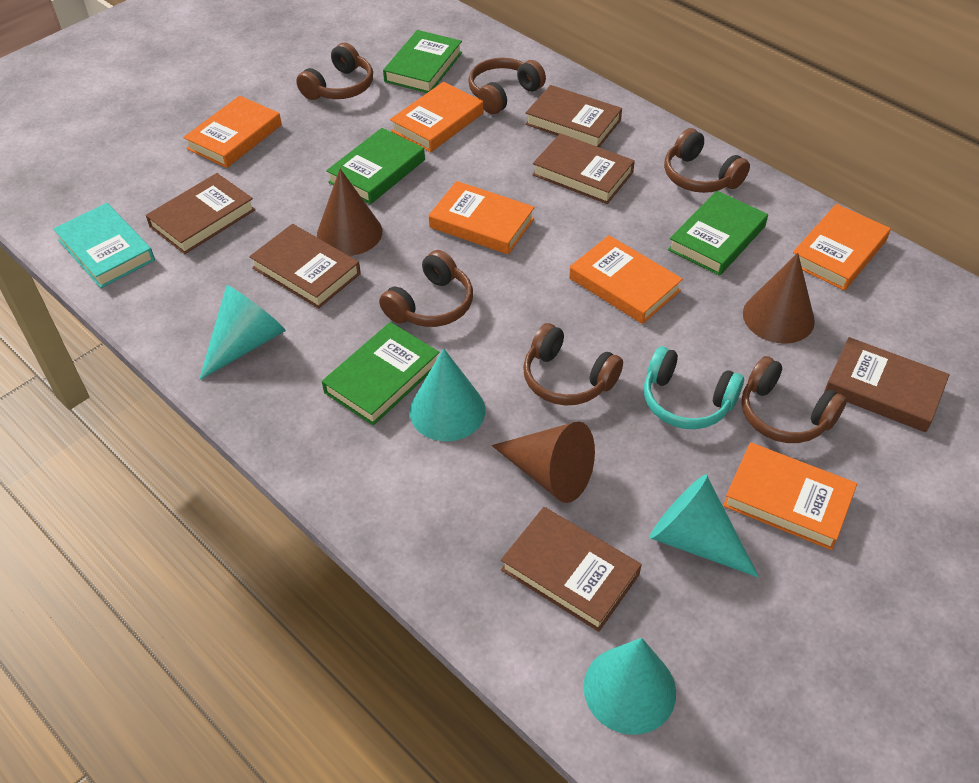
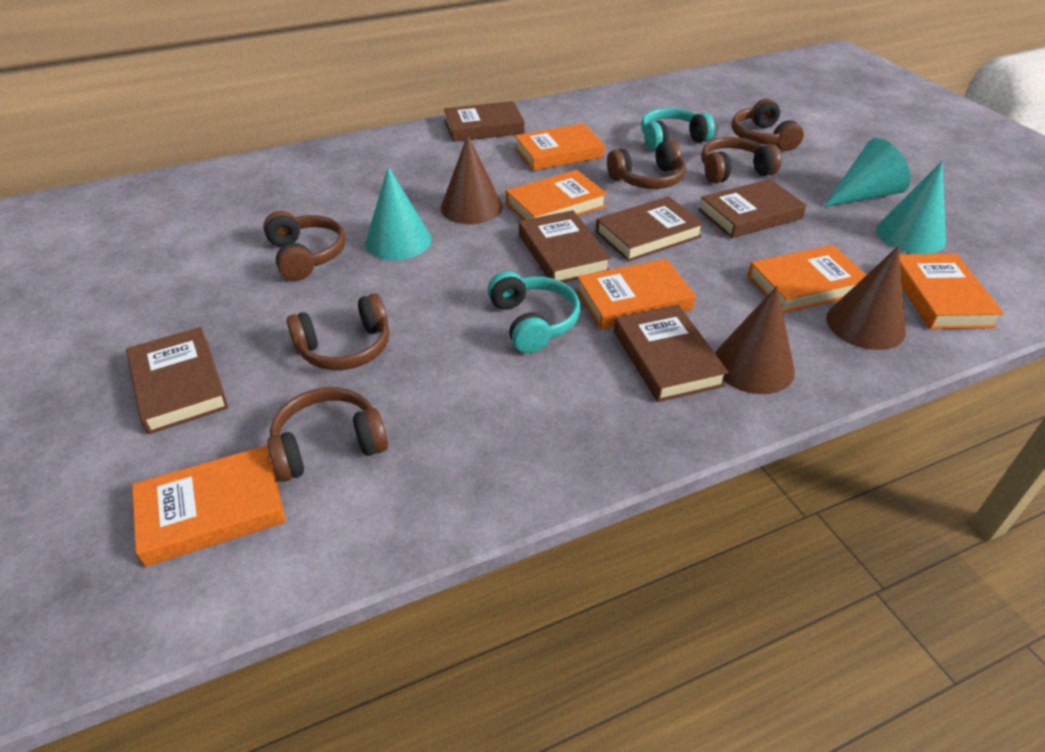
green book: 4 -> 0
turquoise book: 1 -> 0
turquoise cone: 4 -> 3
turquoise headphones: 1 -> 2

